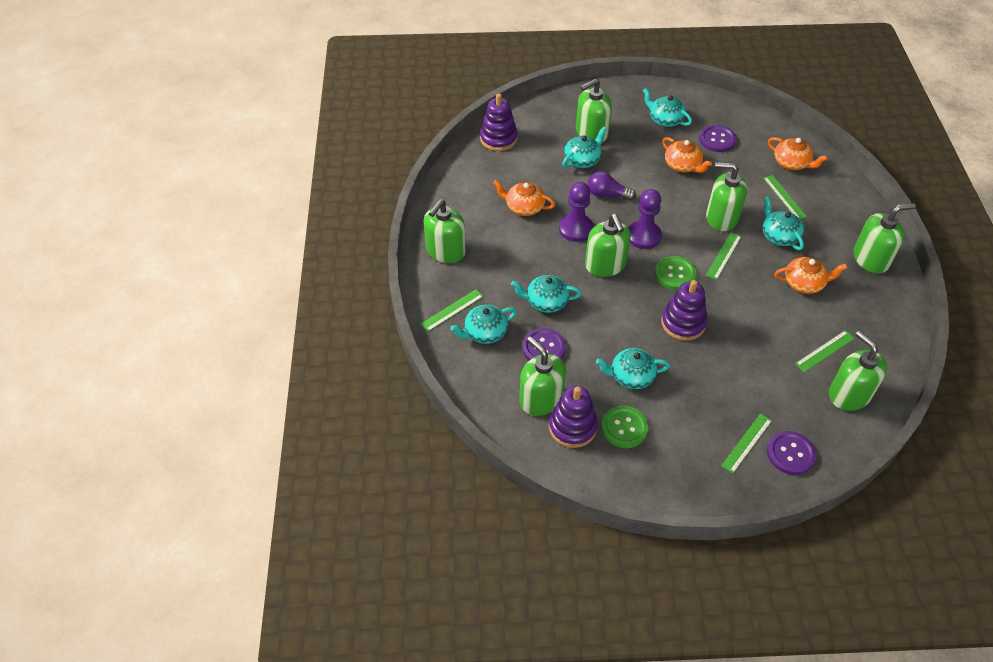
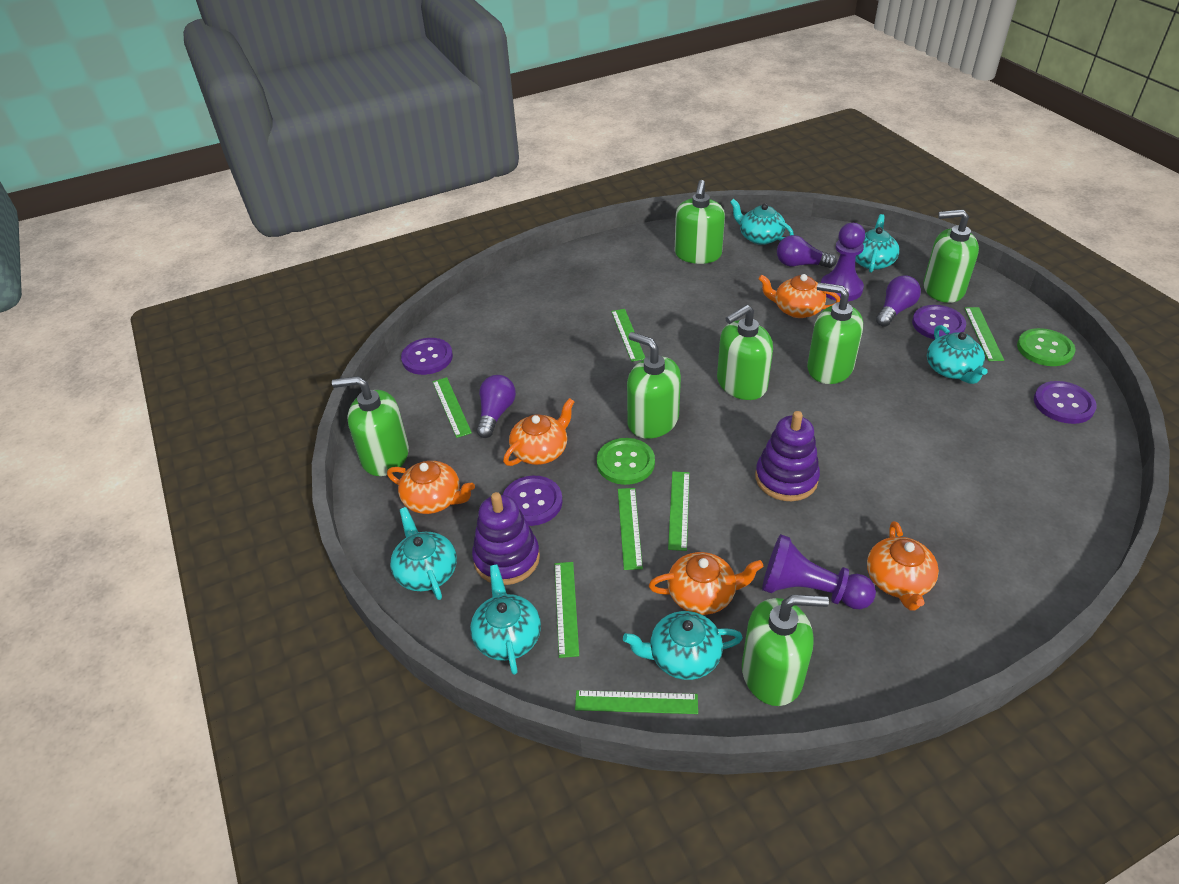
green ruler: 5 -> 7
orange teapot: 4 -> 5
purple button: 3 -> 4
purple light bulb: 1 -> 3
purple stacking toy: 3 -> 2

